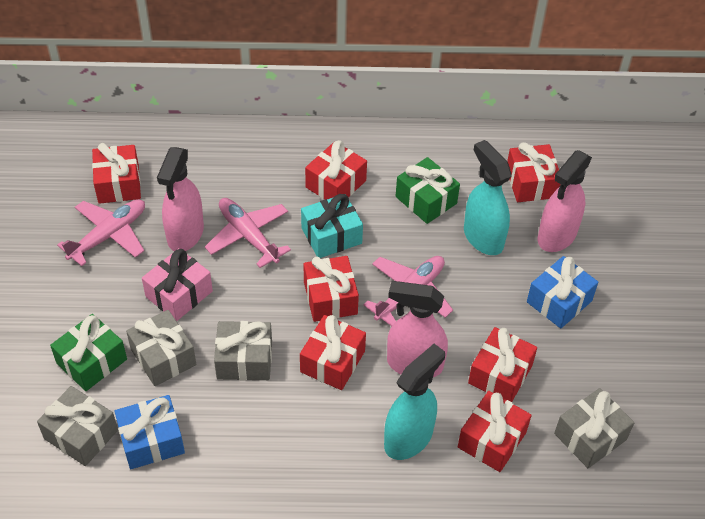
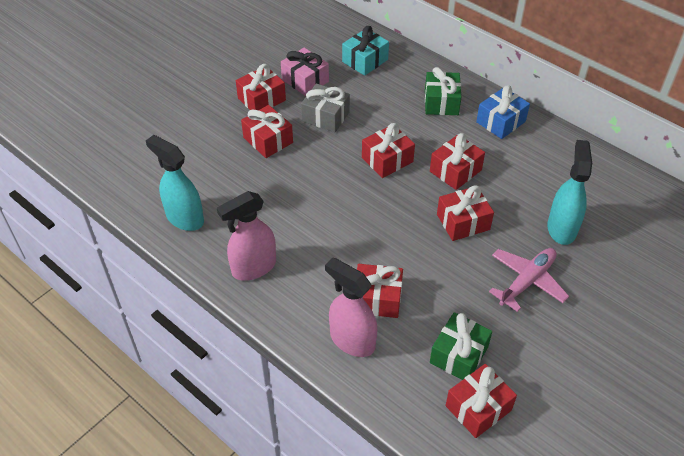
blue gift: 2 -> 1
grey gift: 4 -> 1
pink plane: 3 -> 1
pink spray bottle: 3 -> 2

